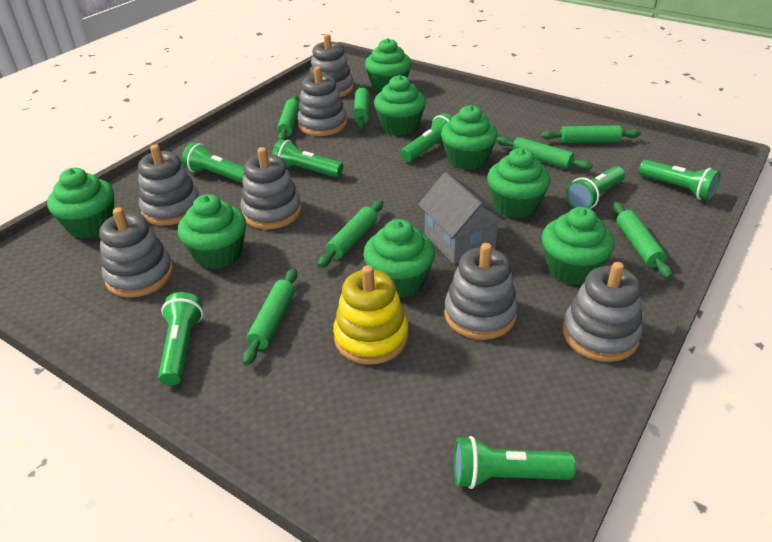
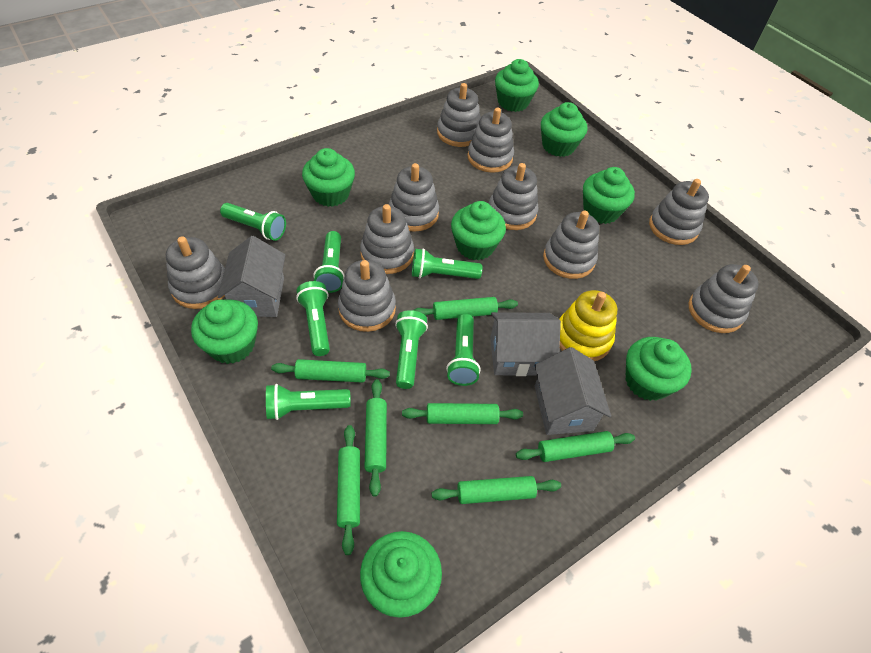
grey house: 1 -> 3
grey stacking toy: 7 -> 10

